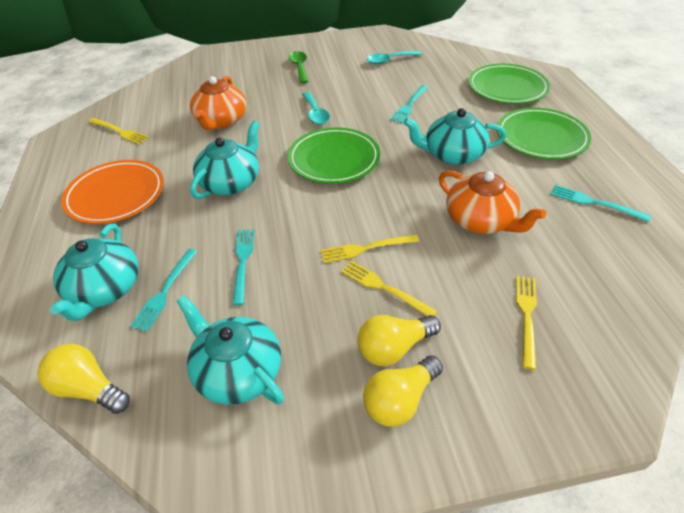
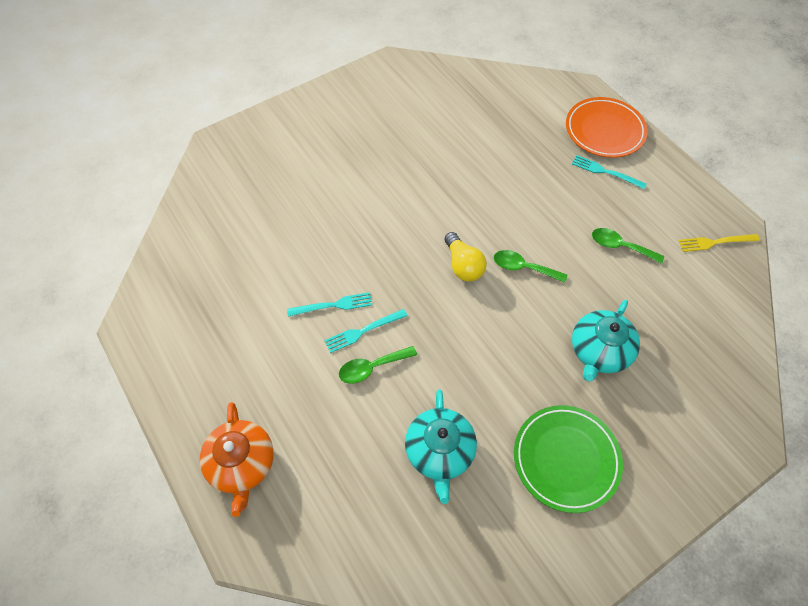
green plate: 3 -> 1
green spoon: 1 -> 3
orange teapot: 2 -> 1
turquoise fork: 4 -> 3
turquoise spoon: 2 -> 0
turquoise teapot: 4 -> 2
yellow fork: 4 -> 1
yellow light bulb: 3 -> 1

